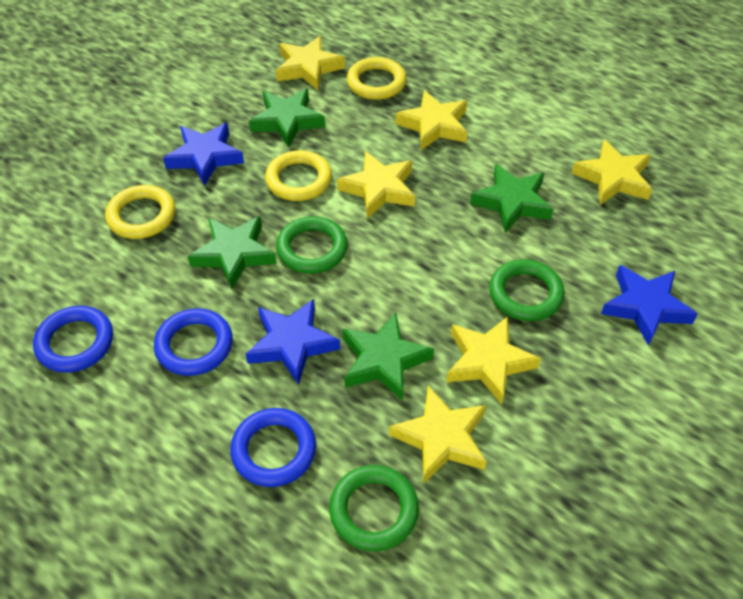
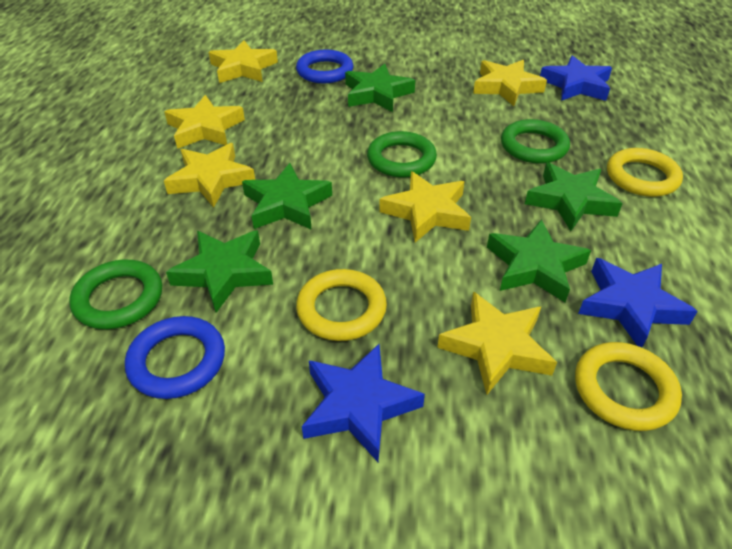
blue ring: 3 -> 2
green star: 4 -> 5

